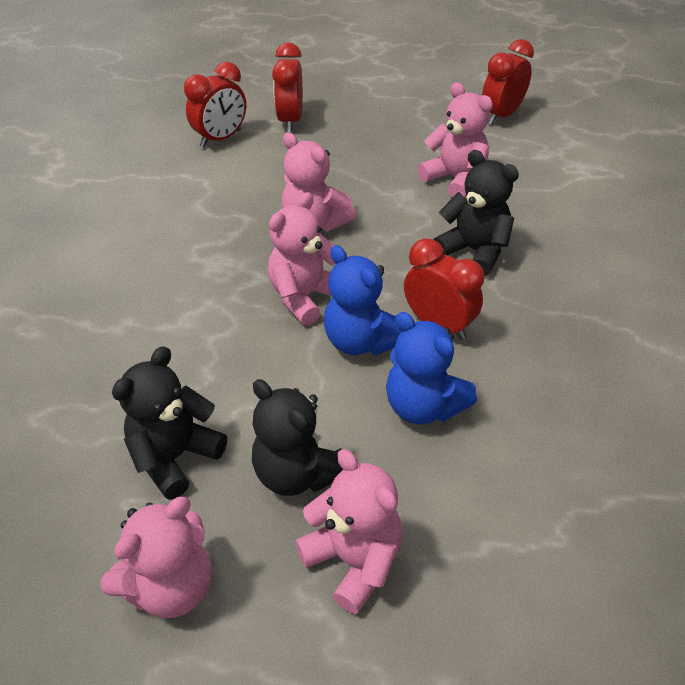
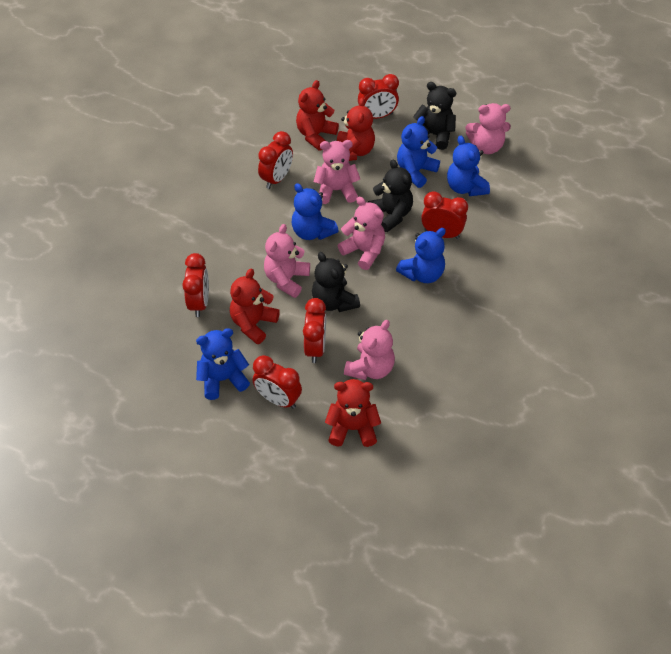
blue teddy bear: 2 -> 5
red clock: 4 -> 6
red teddy bear: 0 -> 4

